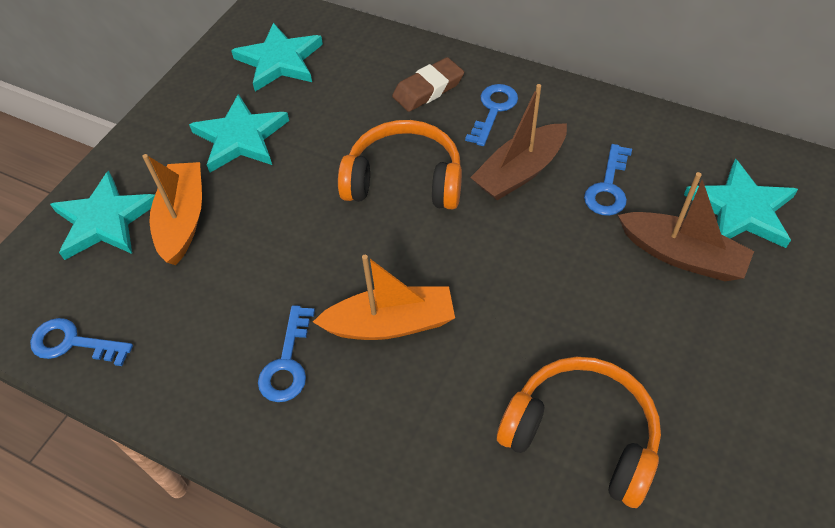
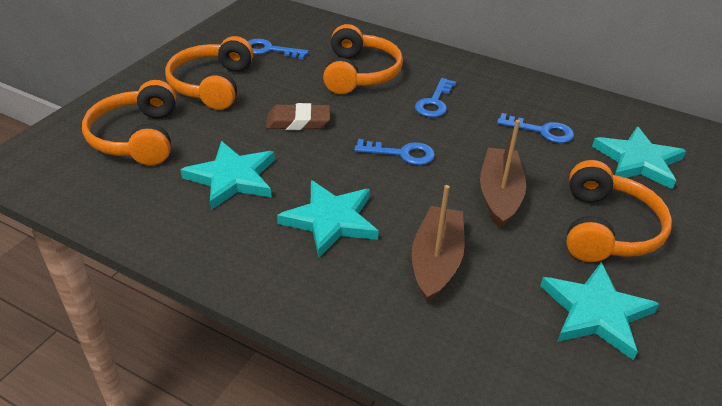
orange boat: 2 -> 0
orange headphones: 2 -> 4

